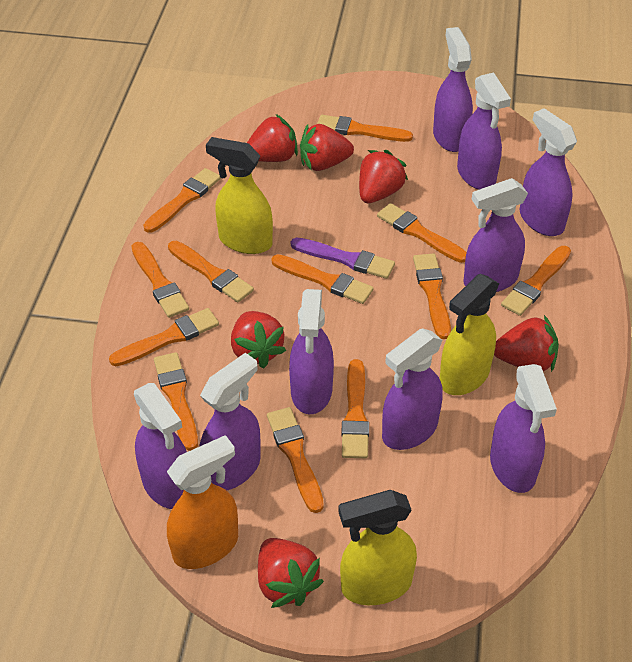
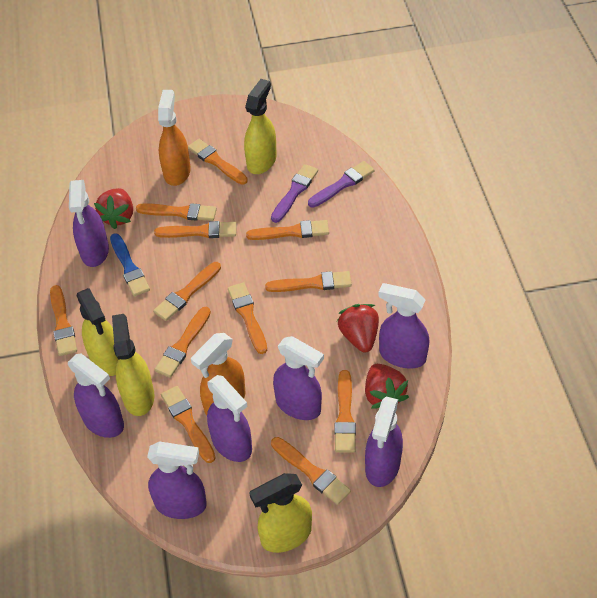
blue brush: 0 -> 1
orange spray bottle: 1 -> 2
purple brush: 1 -> 2
purple spray bottle: 9 -> 7
red strawberry: 6 -> 3
yellow spray bottle: 3 -> 4

